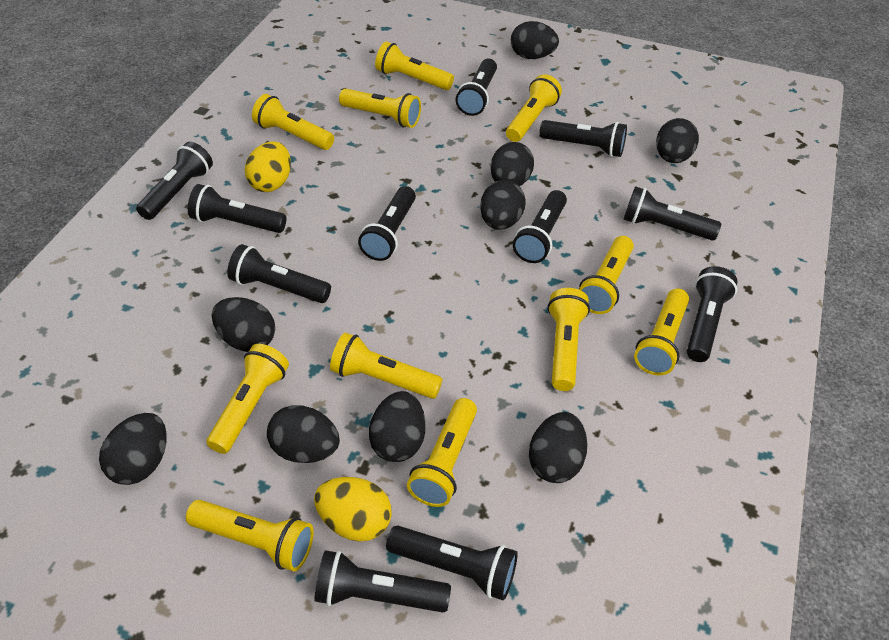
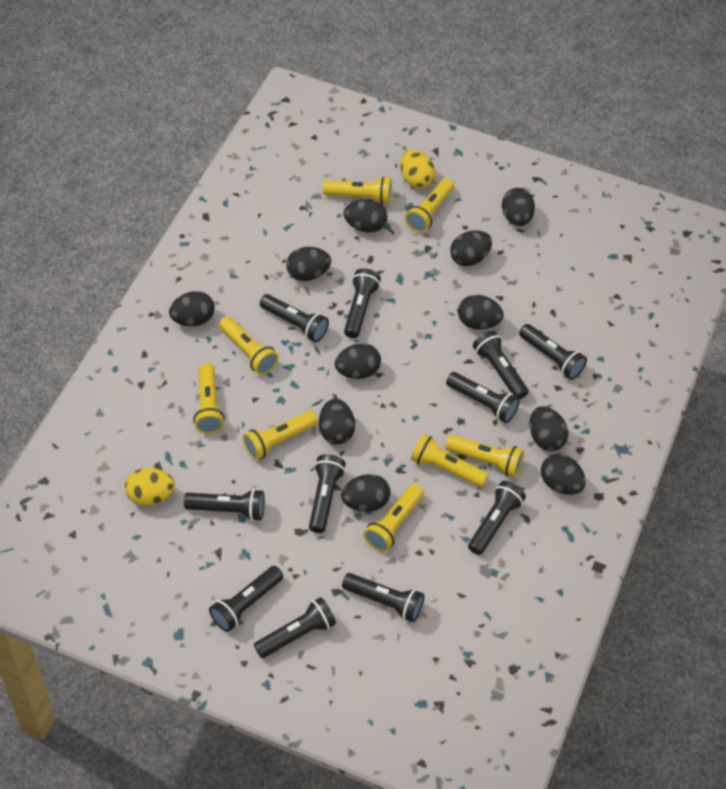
black egg: 9 -> 11
yellow flashlight: 11 -> 8

